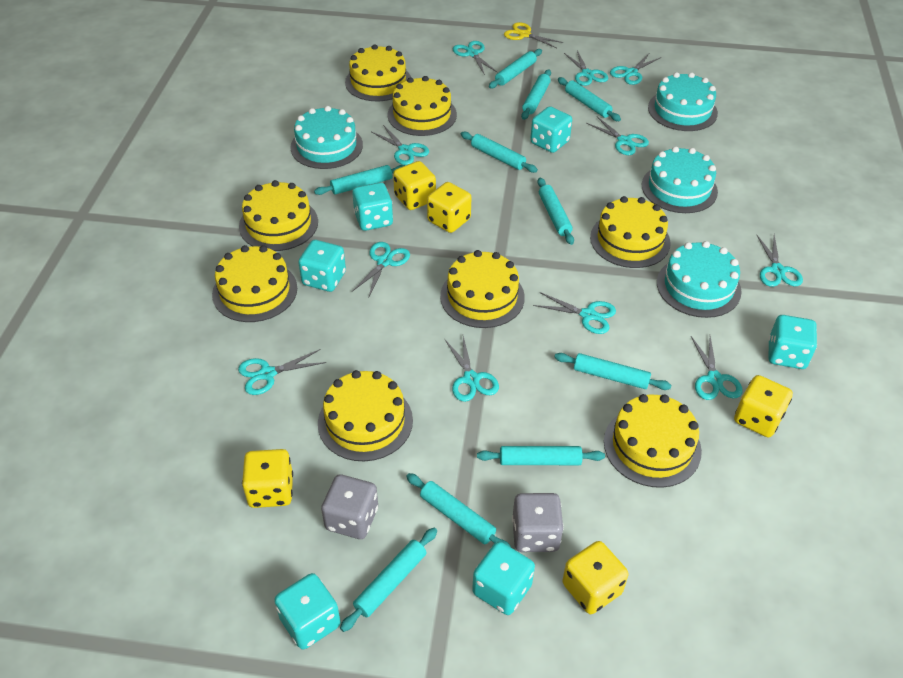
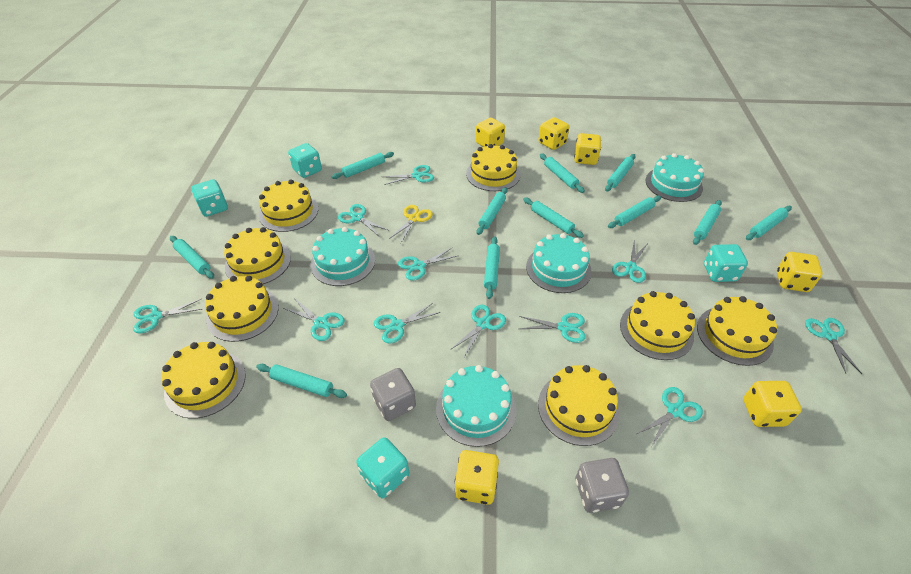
turquoise dice: 6 -> 4
turquoise rolling pin: 10 -> 11
yellow dice: 5 -> 6

